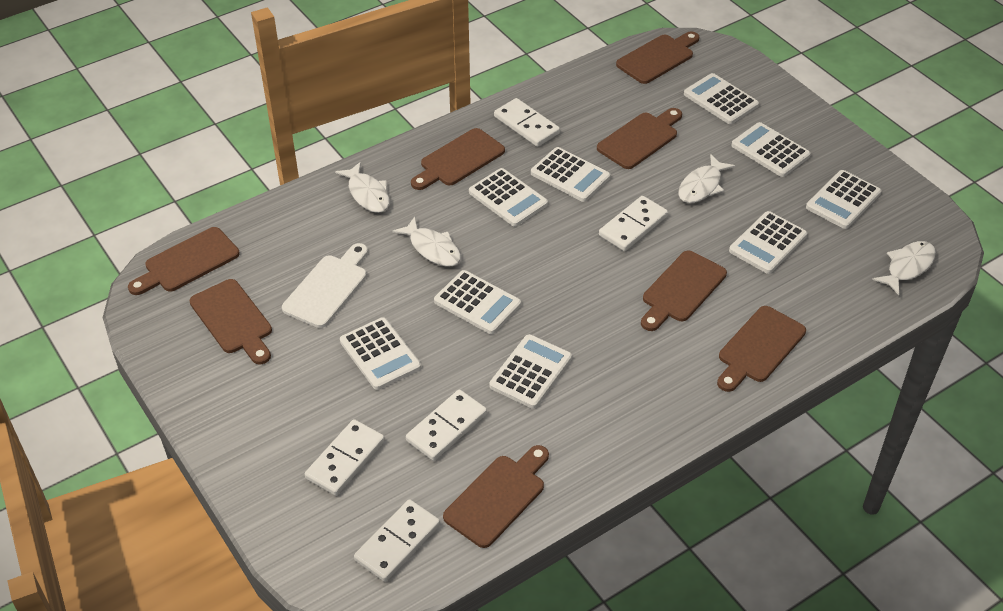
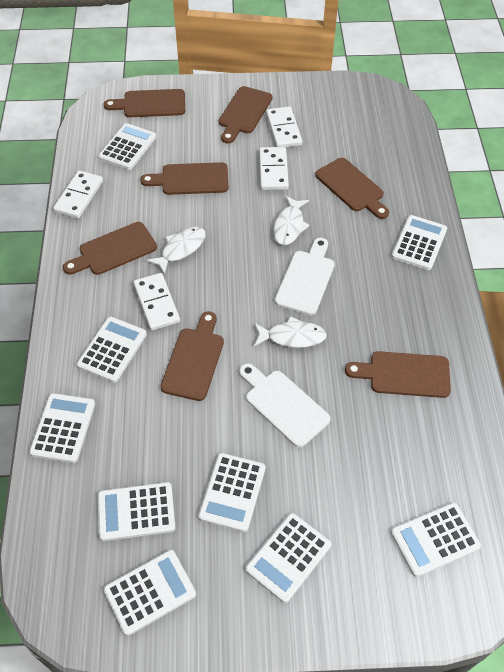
brown cutting board: 8 -> 7
white cutting board: 1 -> 2
white domino: 5 -> 4
white fish: 4 -> 3

